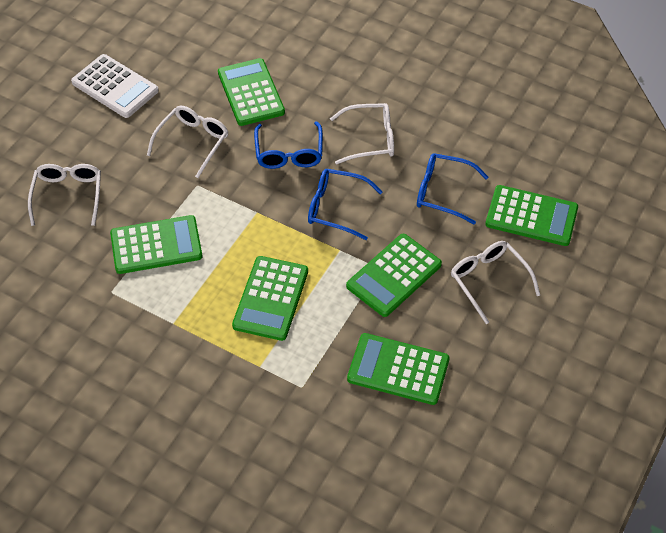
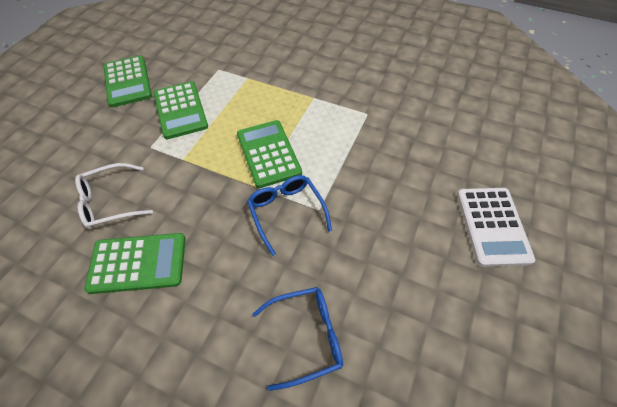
blue glasses: 3 -> 2
green calculator: 6 -> 4
white glasses: 4 -> 1

